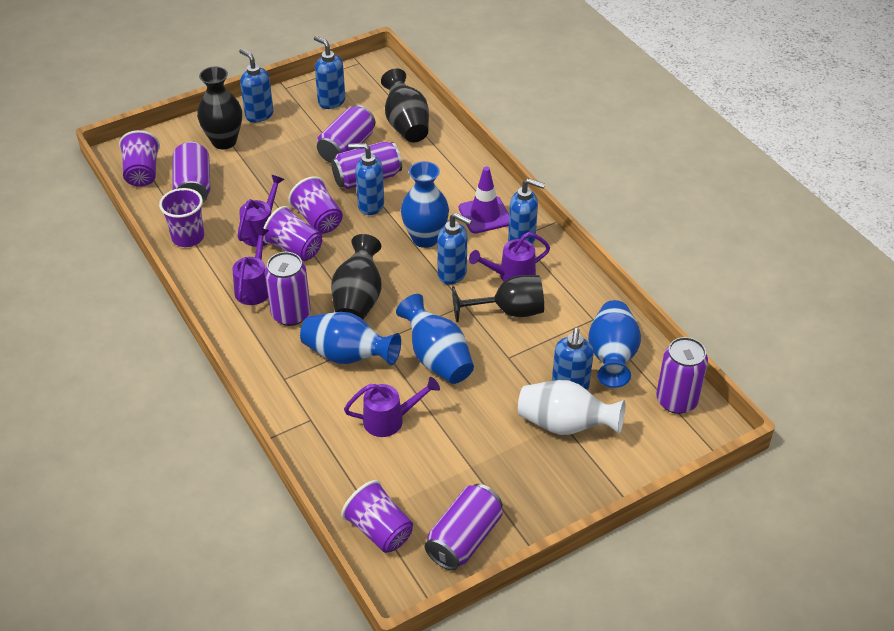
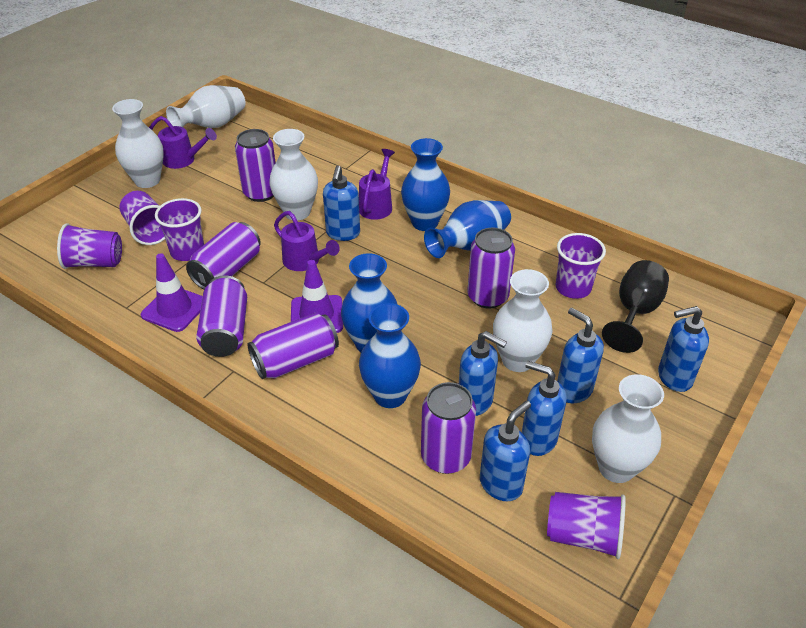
black vase: 3 -> 0
purple traffic cone: 1 -> 2
purple watering can: 4 -> 3
white vase: 1 -> 5

